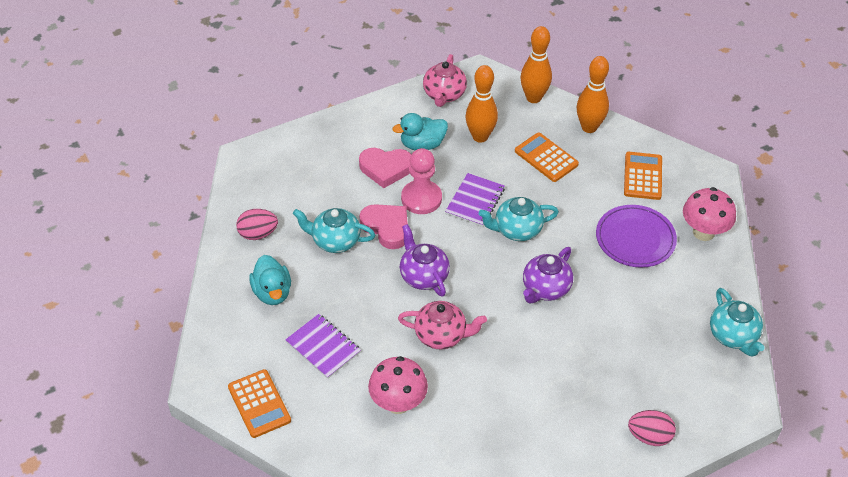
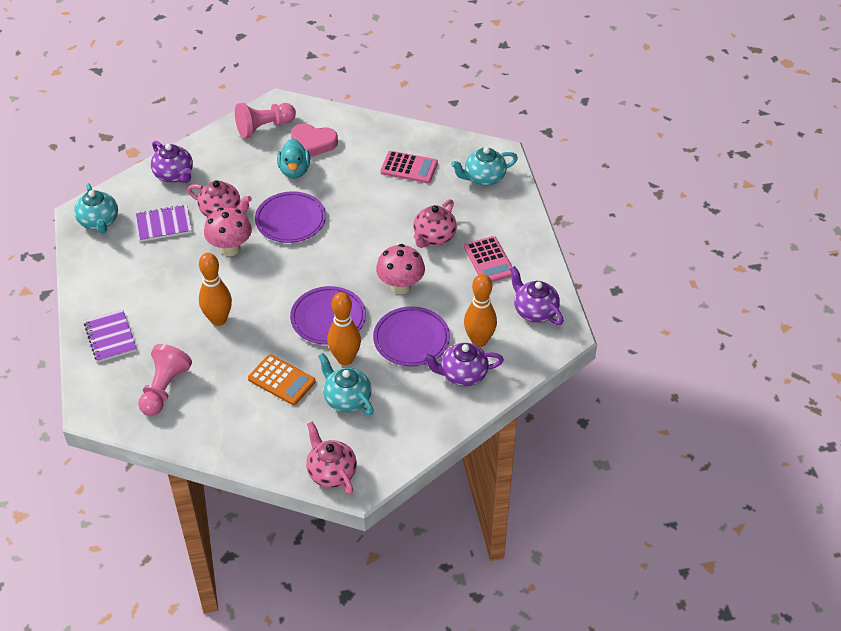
orange calculator: 3 -> 1
pink calculator: 0 -> 2
pink egg: 2 -> 0
pink heart: 2 -> 1
pink pawn: 1 -> 2
pink teapot: 2 -> 3
purple plate: 1 -> 3
purple teapot: 2 -> 3
turquoise duck: 2 -> 1

